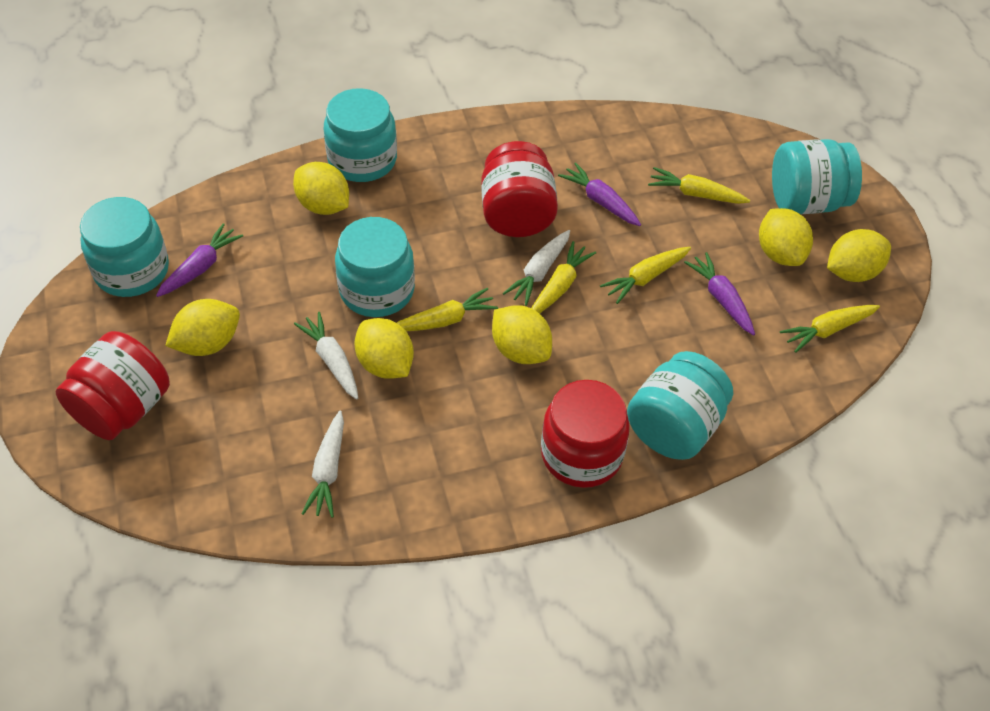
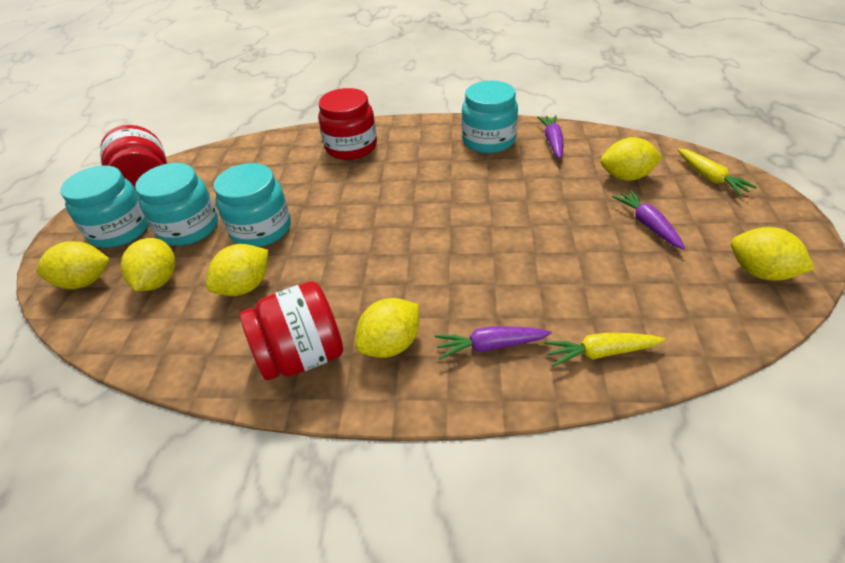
turquoise jar: 5 -> 4
white carrot: 3 -> 0
yellow carrot: 5 -> 2

